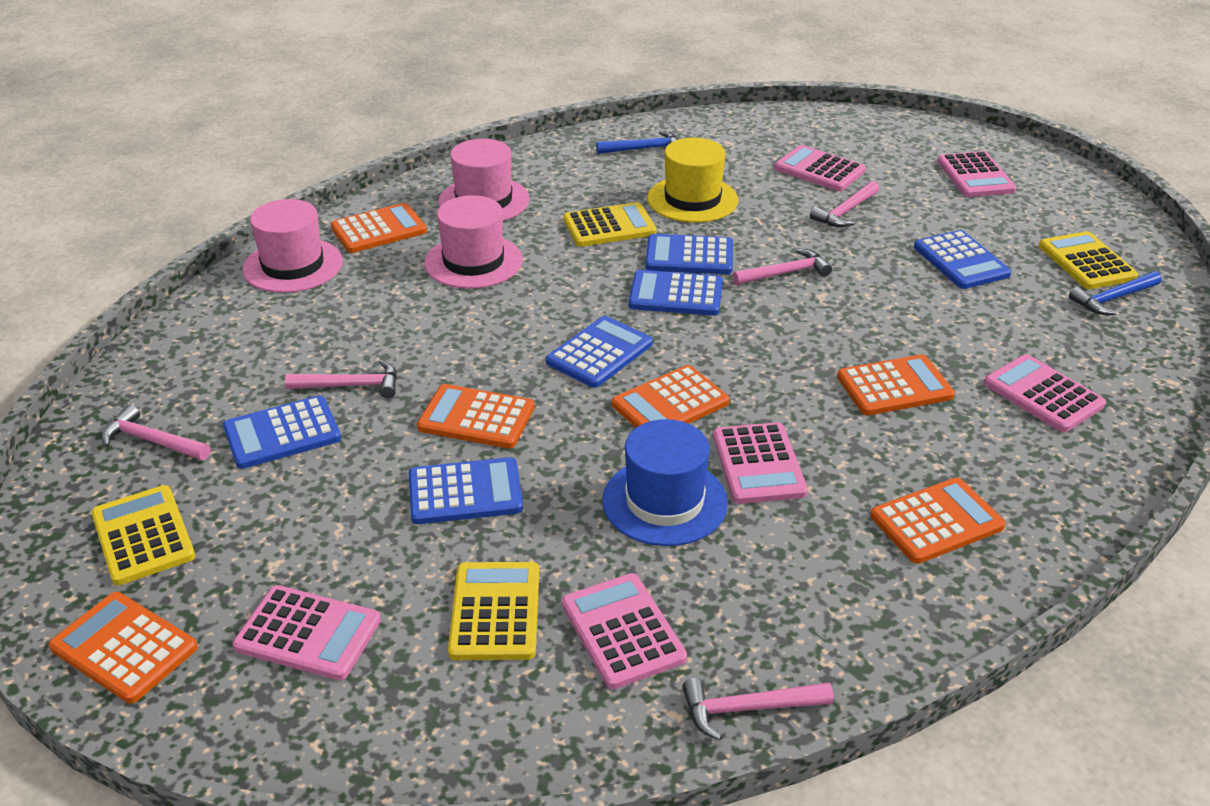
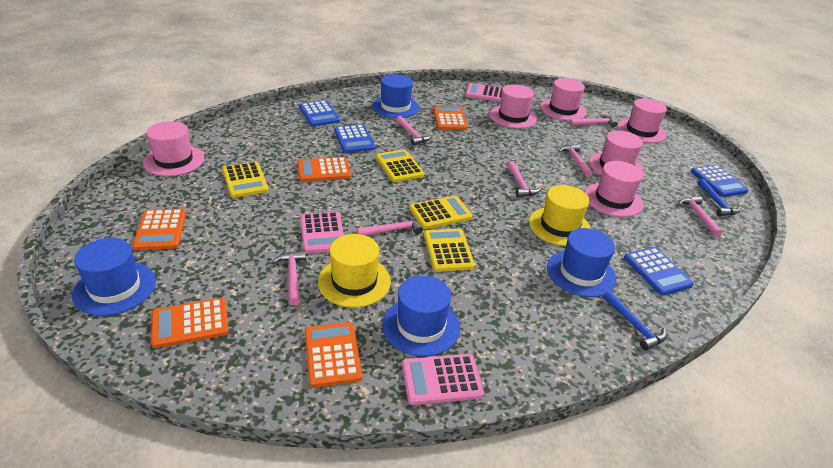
blue calculator: 6 -> 4
blue hat: 1 -> 4
orange calculator: 6 -> 5
pink calculator: 6 -> 3
pink hammer: 5 -> 7
pink hat: 3 -> 6
yellow hat: 1 -> 2

